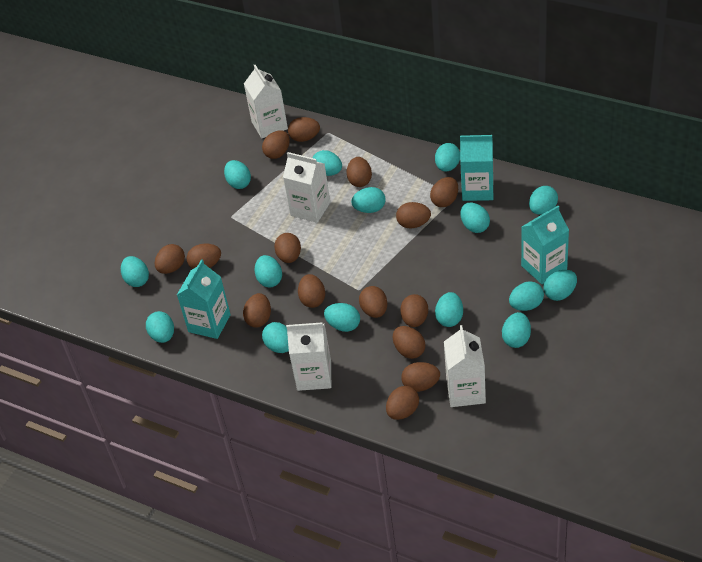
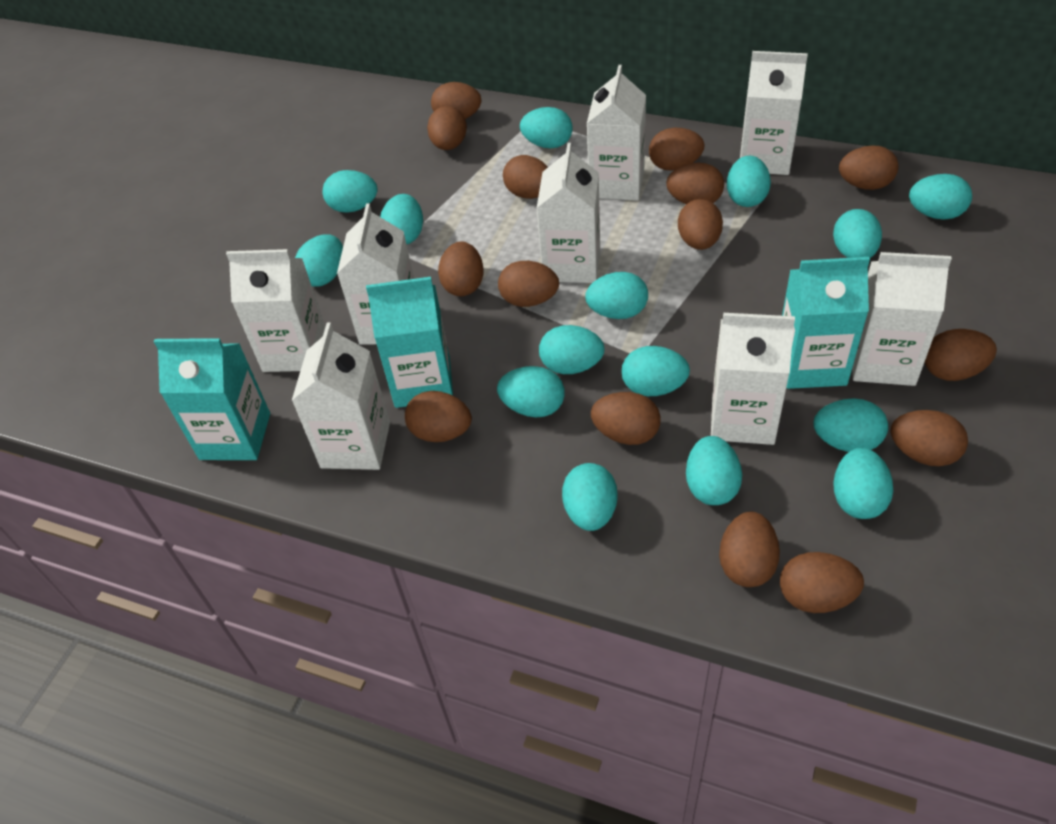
white carton: 4 -> 8

